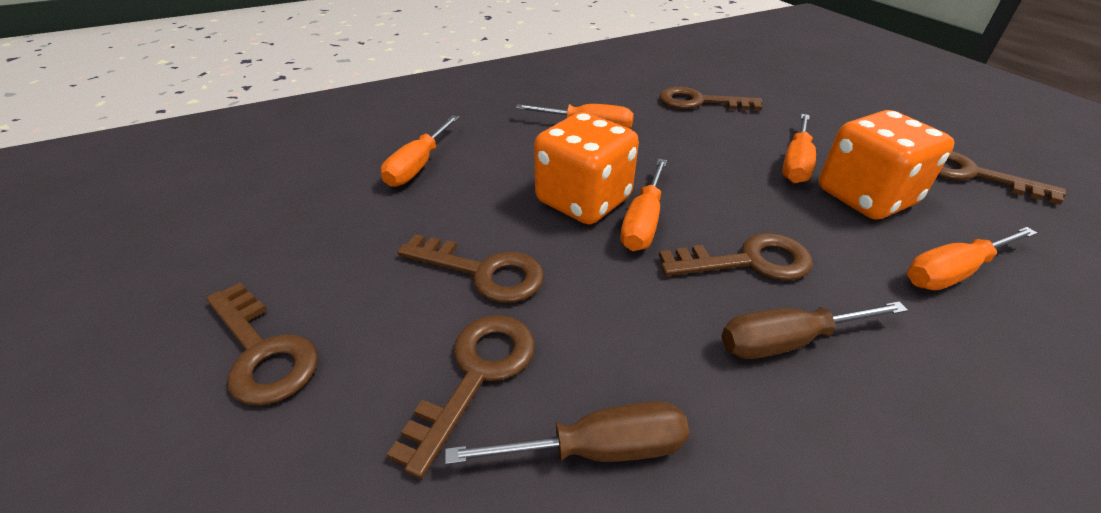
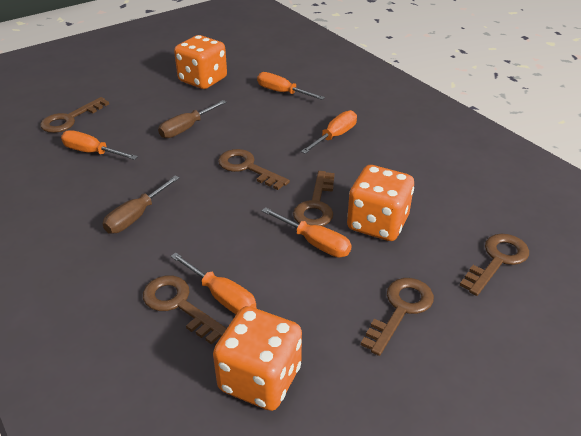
orange dice: 2 -> 3

